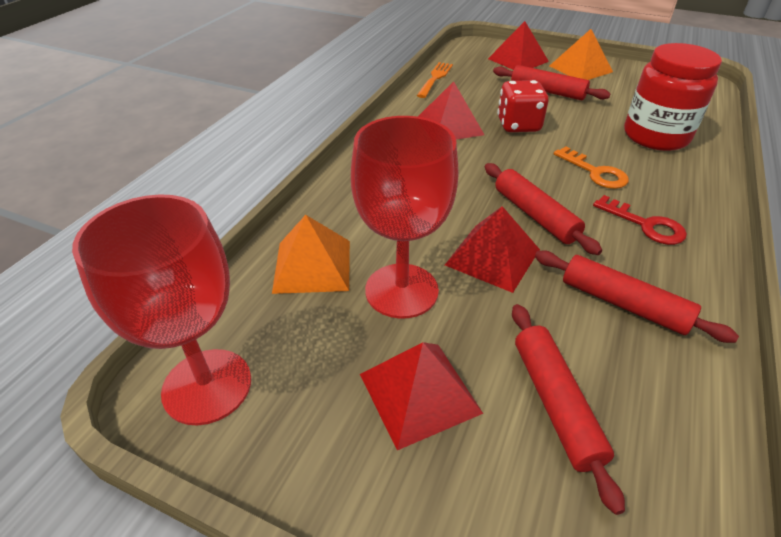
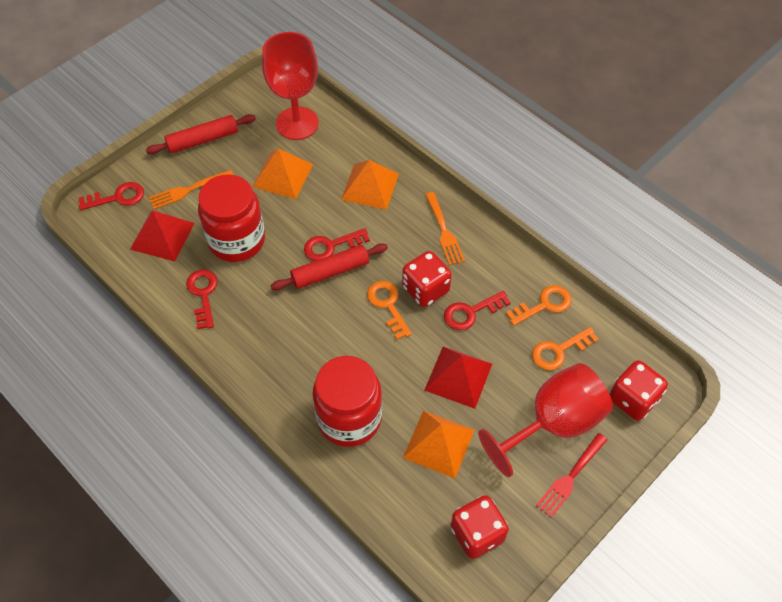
orange fork: 1 -> 2
orange key: 1 -> 3
orange pyramid: 2 -> 3
red dice: 1 -> 3
red fork: 0 -> 1
red jar: 1 -> 2
red key: 1 -> 4
red pyramid: 4 -> 2
red rolling pin: 4 -> 2

